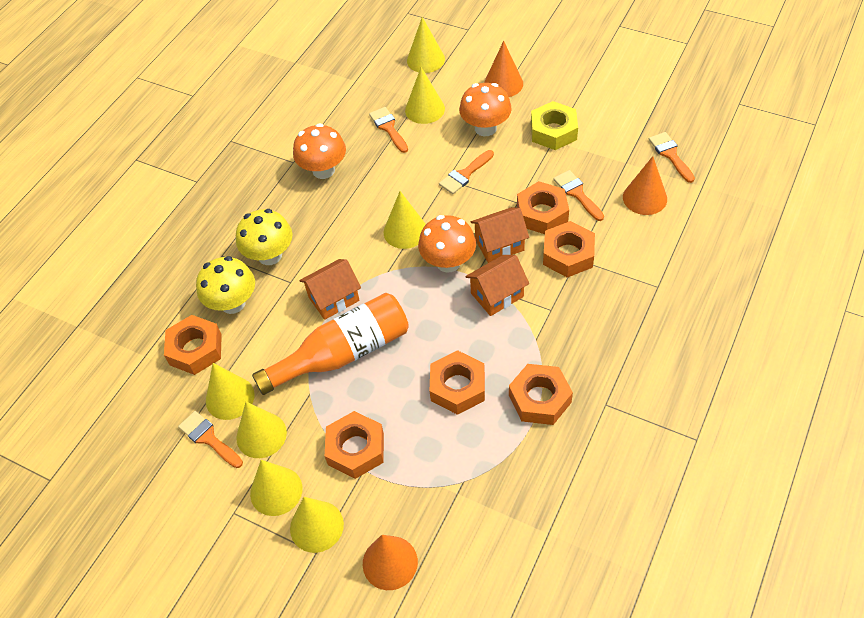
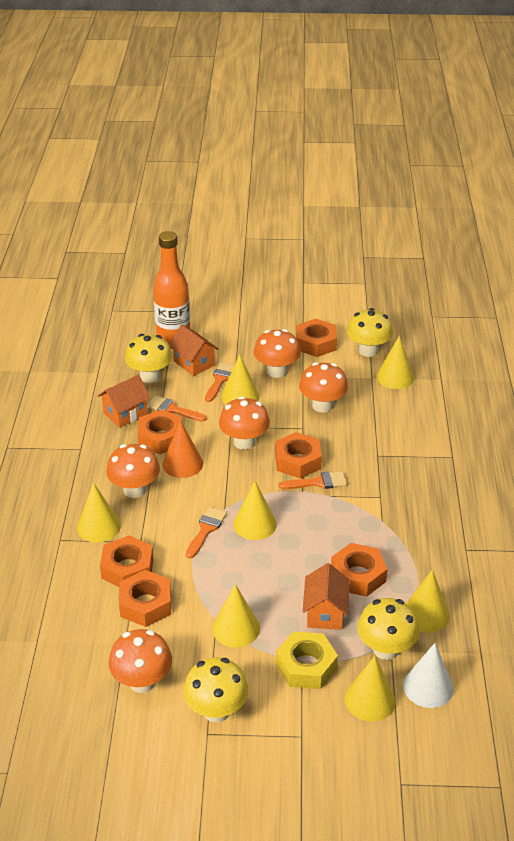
orange brush: 5 -> 4
orange cone: 3 -> 1
orange mushroom: 3 -> 5
white cone: 0 -> 1
yellow mushroom: 2 -> 4

